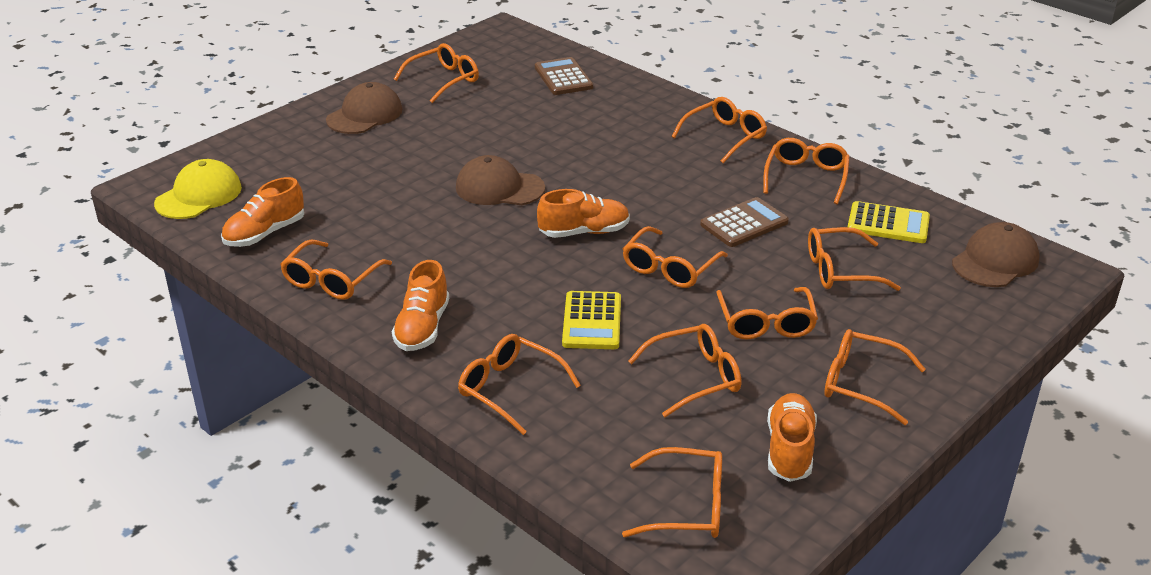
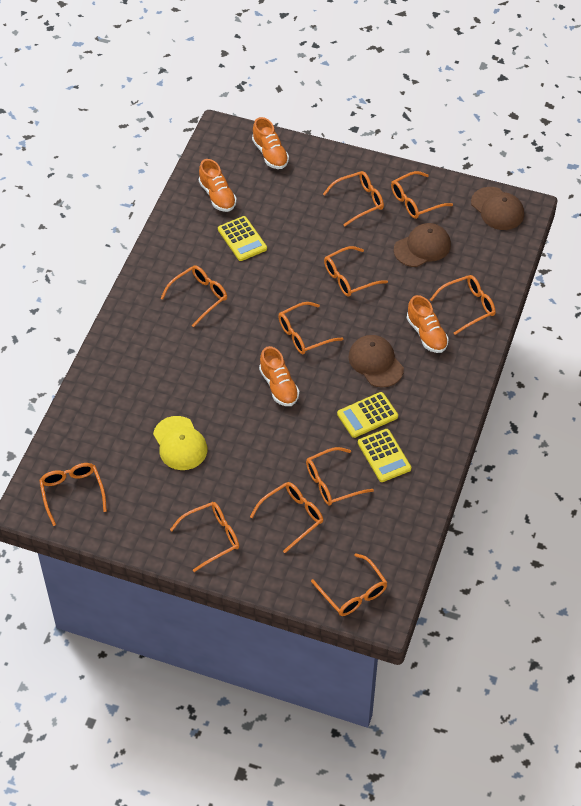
brown calculator: 2 -> 0
yellow calculator: 2 -> 3

